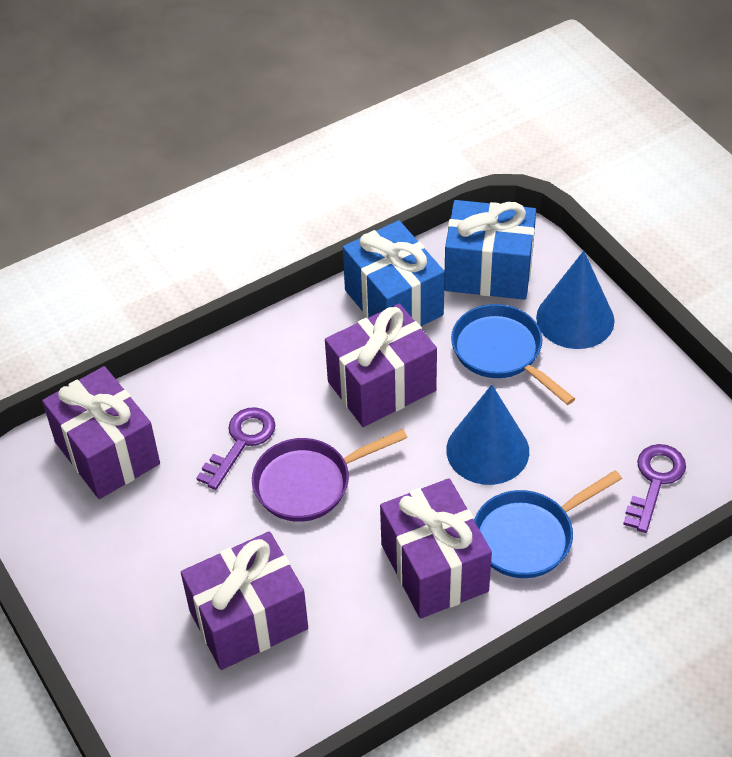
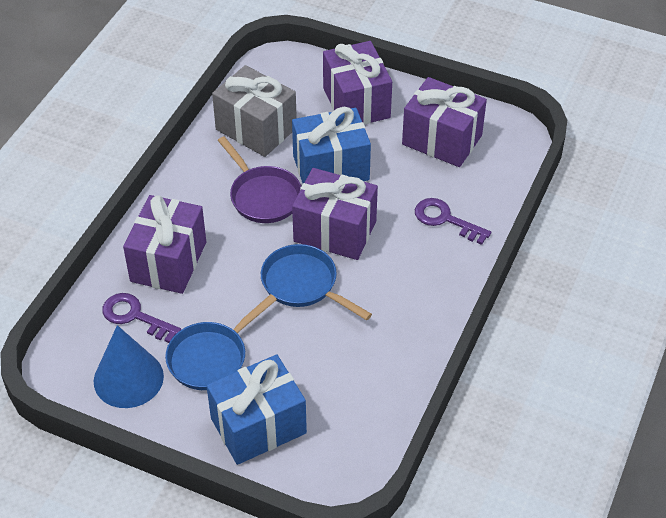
blue cone: 2 -> 1
grey gift: 0 -> 1

